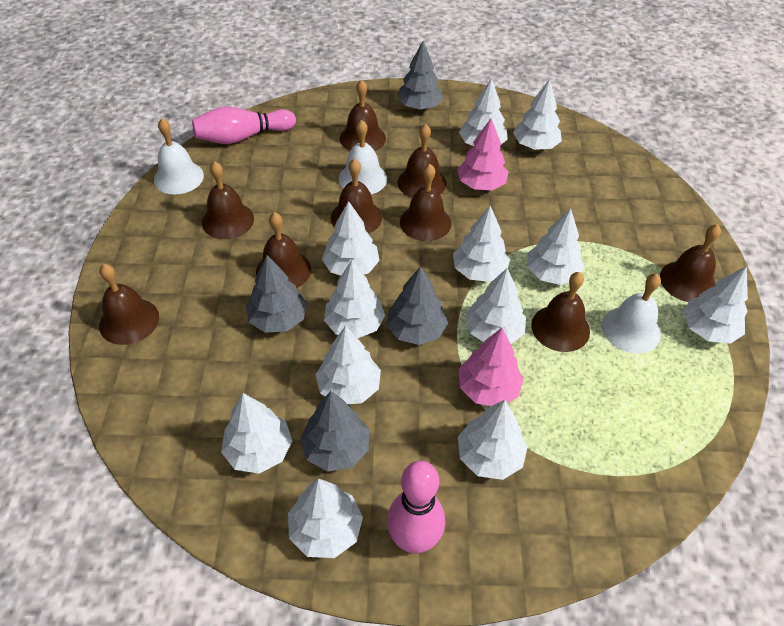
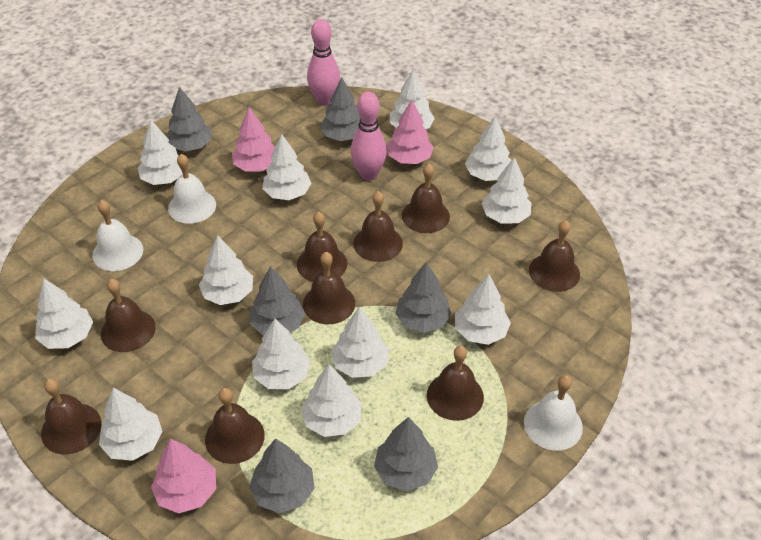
grey tree: 4 -> 6
pink tree: 2 -> 3

